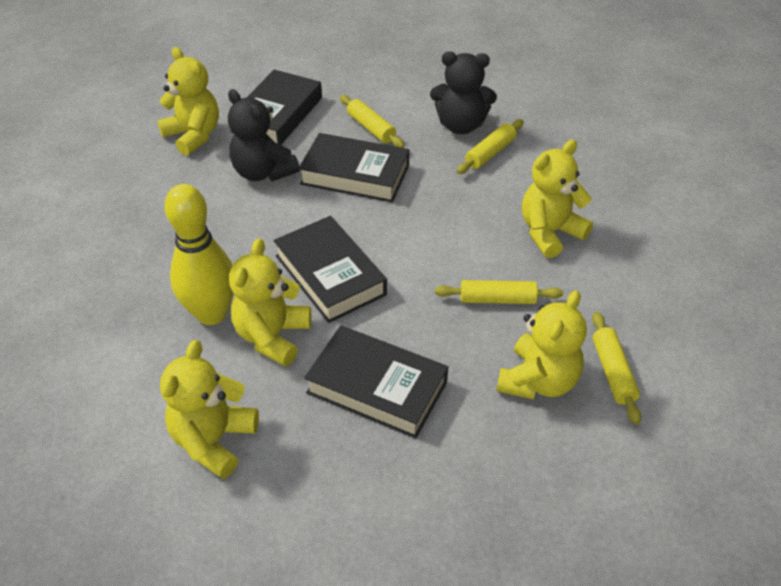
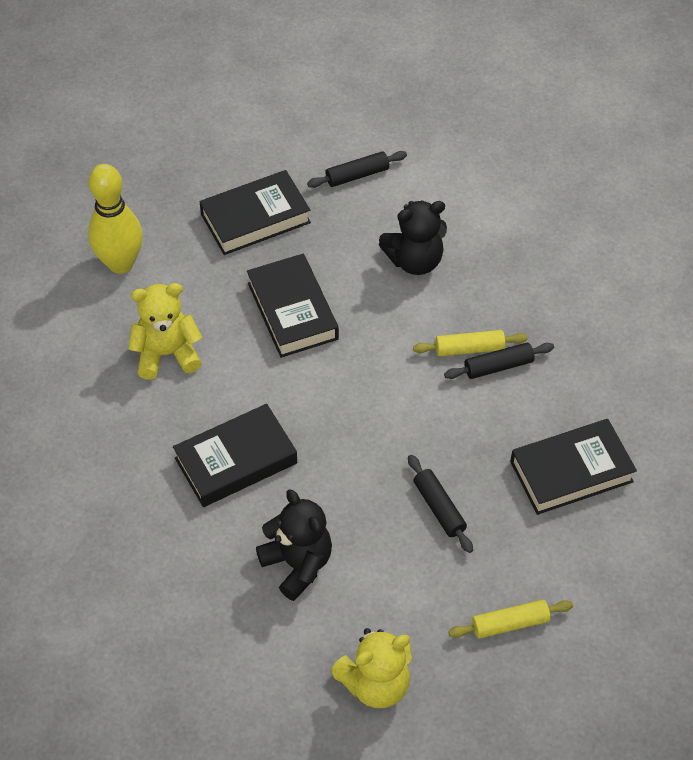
black rolling pin: 0 -> 3
yellow rolling pin: 4 -> 2
yellow teddy bear: 5 -> 2

